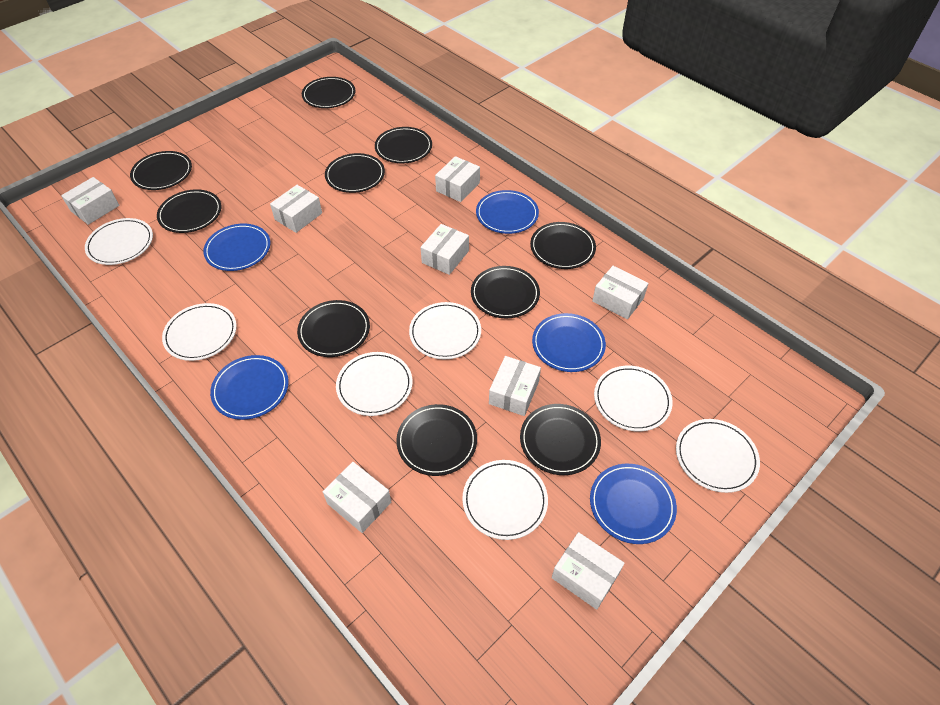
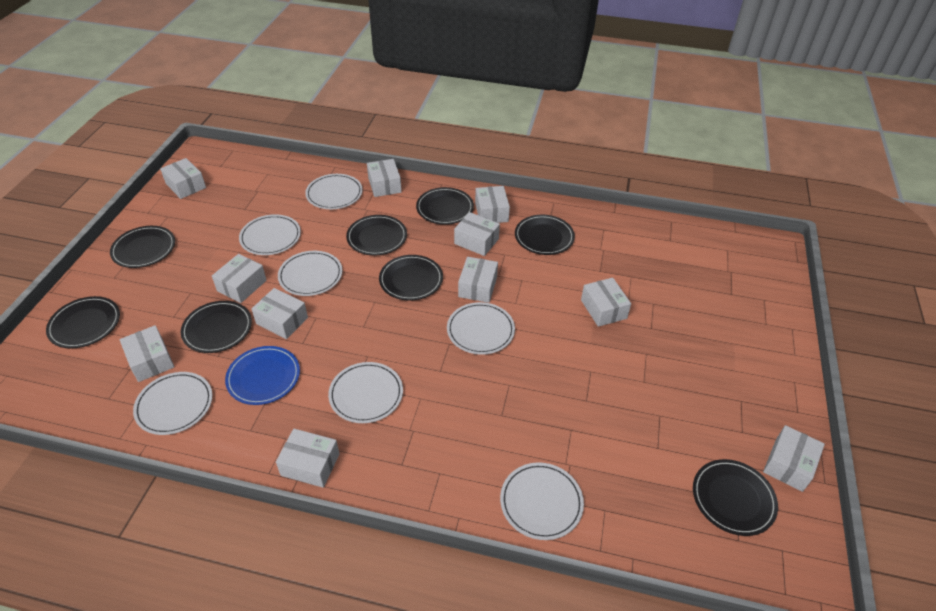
black plate: 10 -> 8
blue plate: 5 -> 1
white box: 8 -> 11

